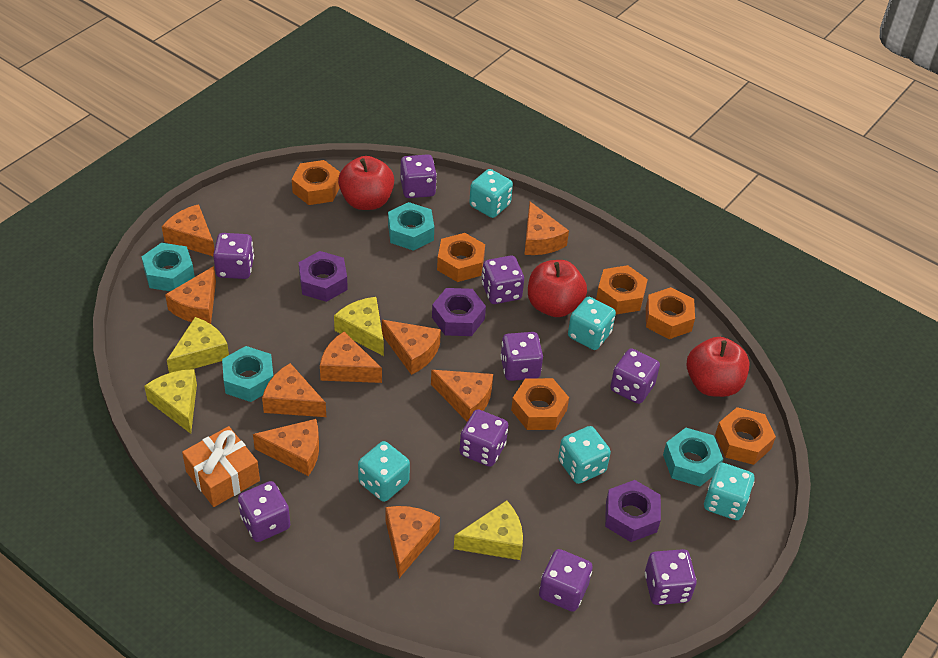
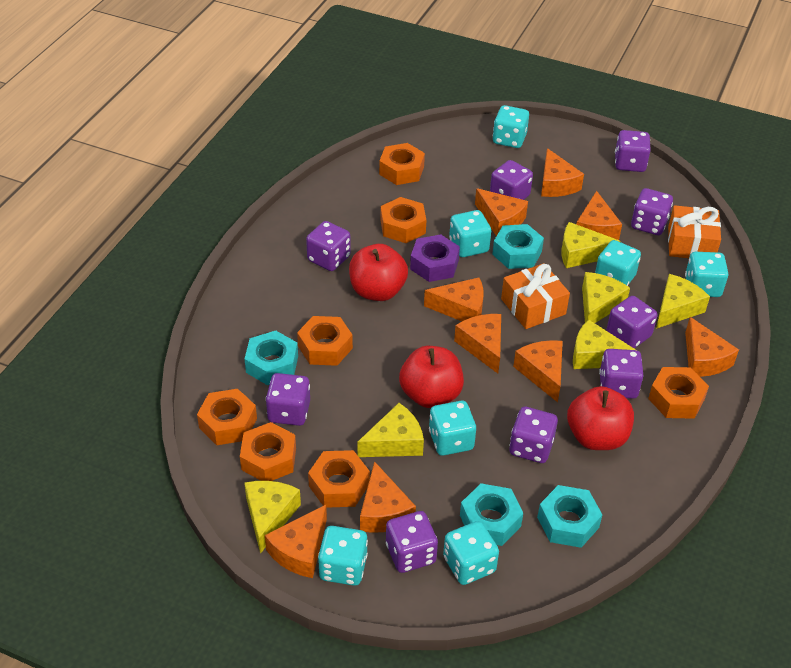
orange gift: 1 -> 2
orange nut: 6 -> 7
purple nut: 3 -> 1
turquoise dice: 5 -> 7
yellow cheese: 4 -> 6

